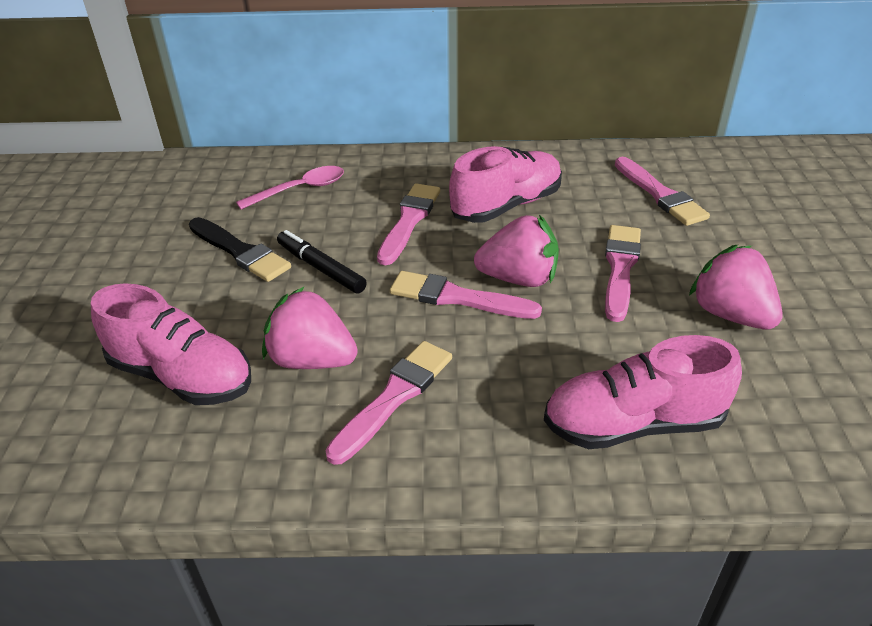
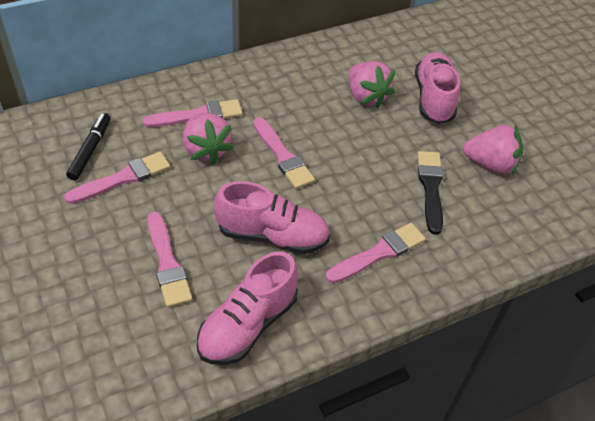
pink spoon: 1 -> 0

